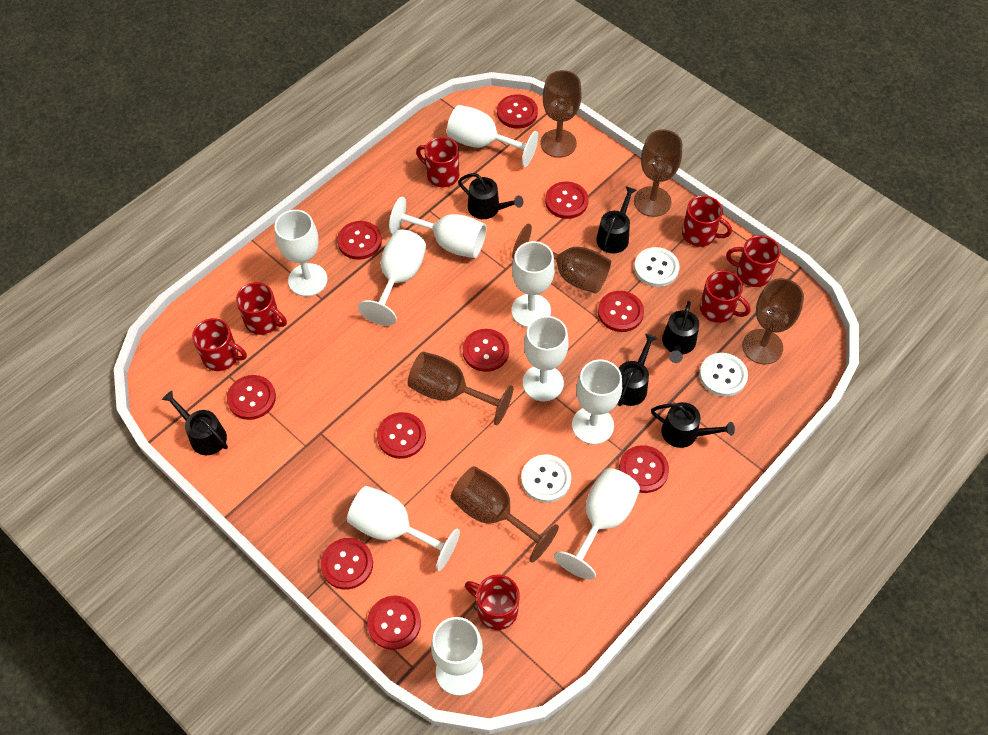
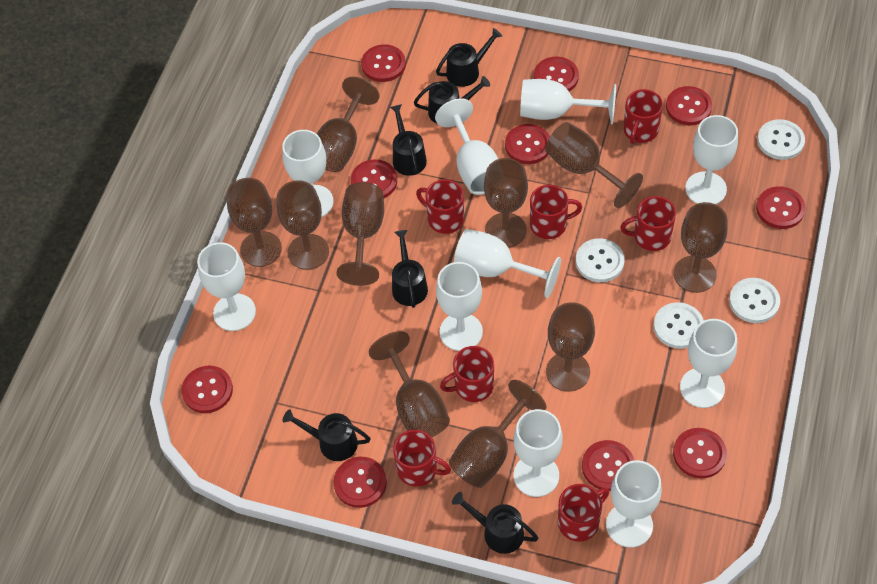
brown goblet: 6 -> 10
white button: 3 -> 4

